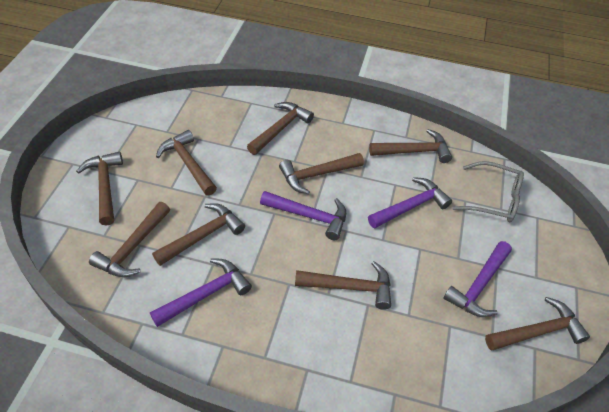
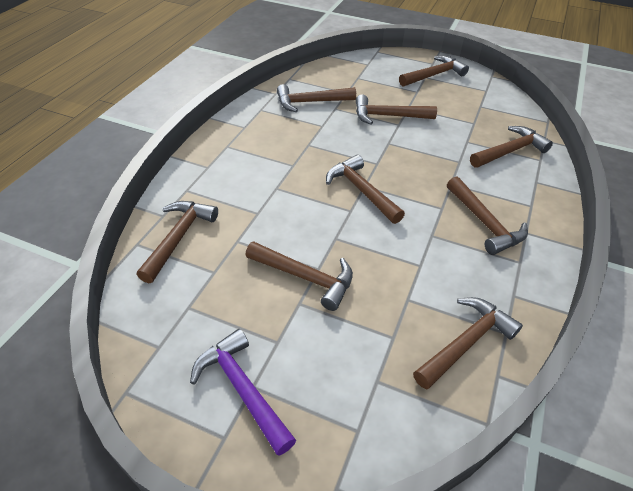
grey glasses: 1 -> 0
purple hammer: 4 -> 1

